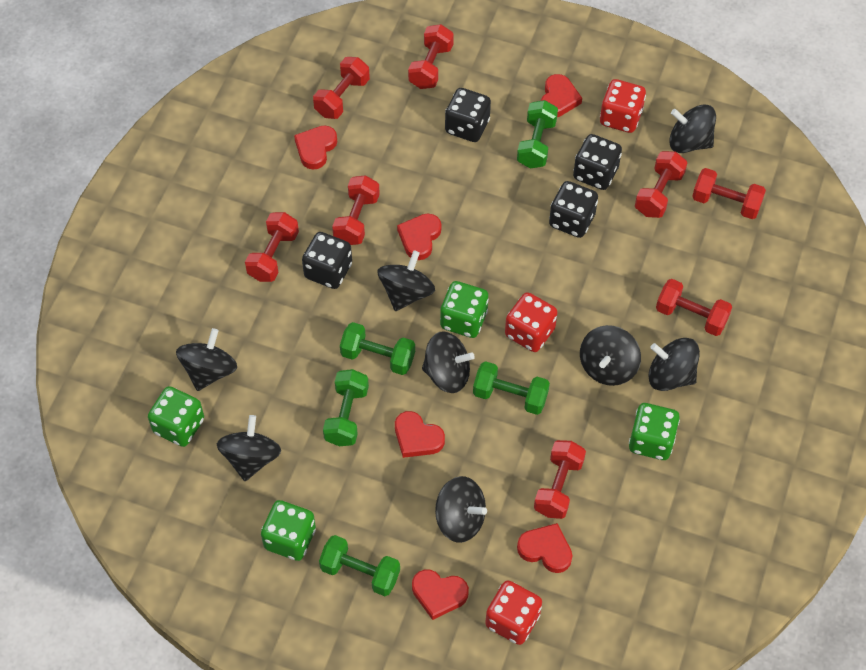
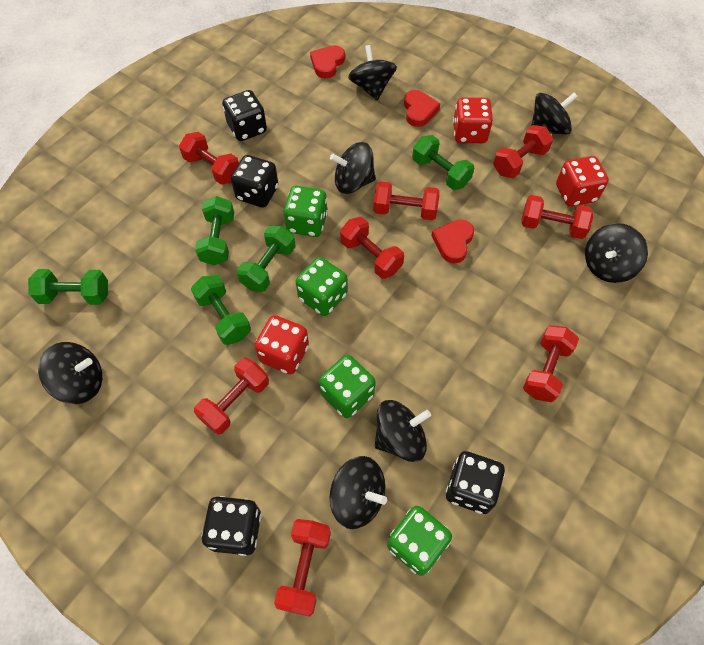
black spinning top: 8 -> 7
red heart: 6 -> 3

